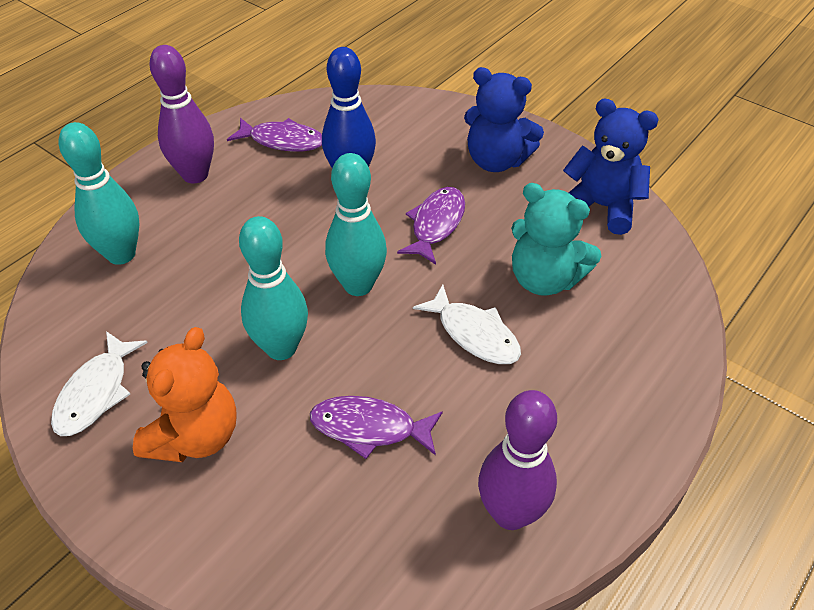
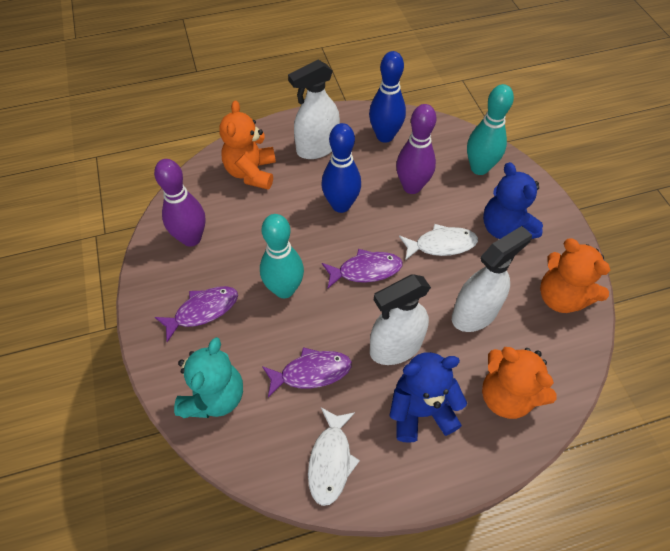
blue bowling pin: 1 -> 2
orange teddy bear: 1 -> 3
turquoise bowling pin: 3 -> 2
white spray bottle: 0 -> 3

